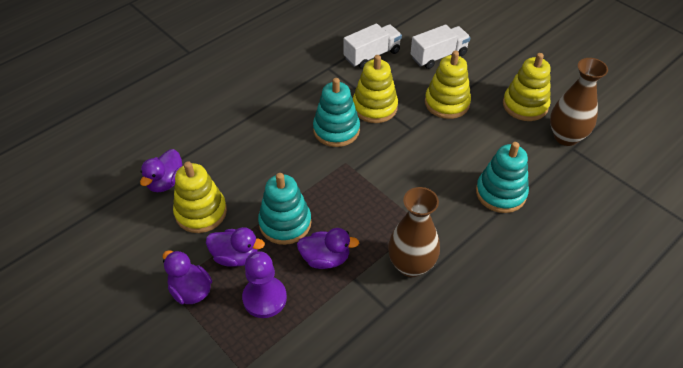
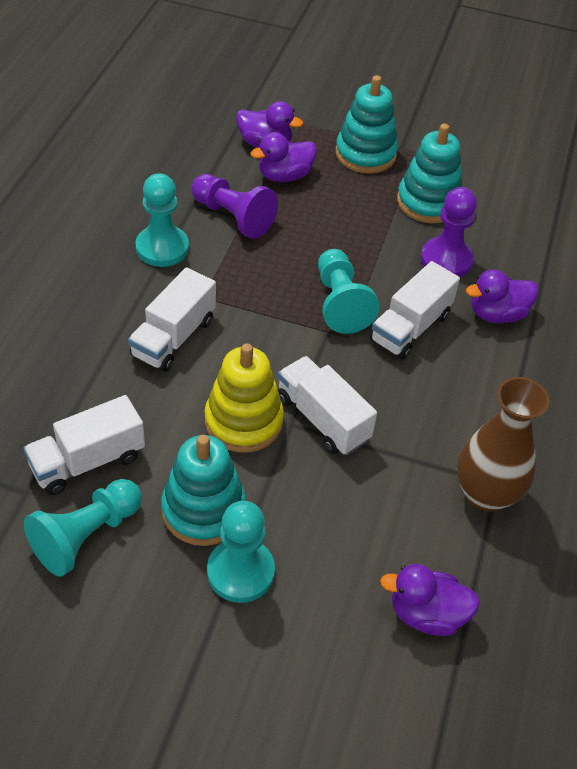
brown vase: 2 -> 1
purple pawn: 1 -> 2
turquoise pawn: 0 -> 4
white truck: 2 -> 4
yellow stacking toy: 4 -> 1

